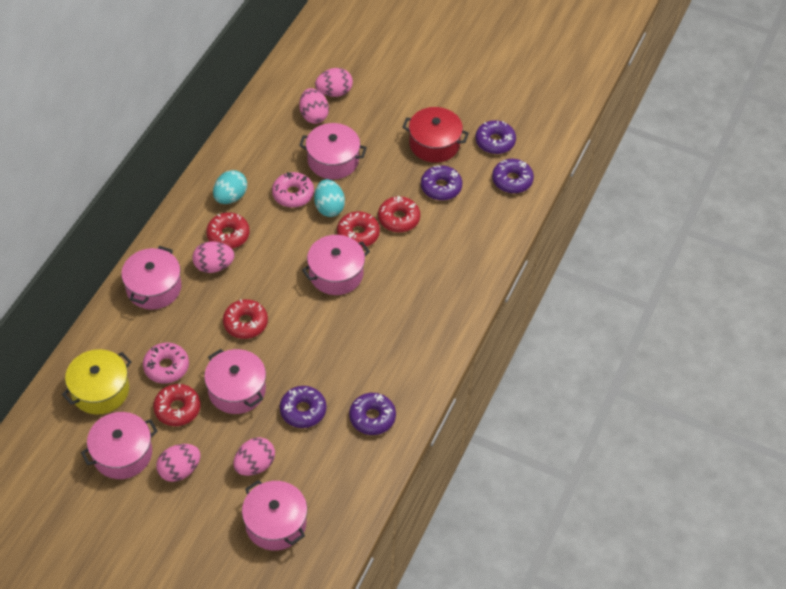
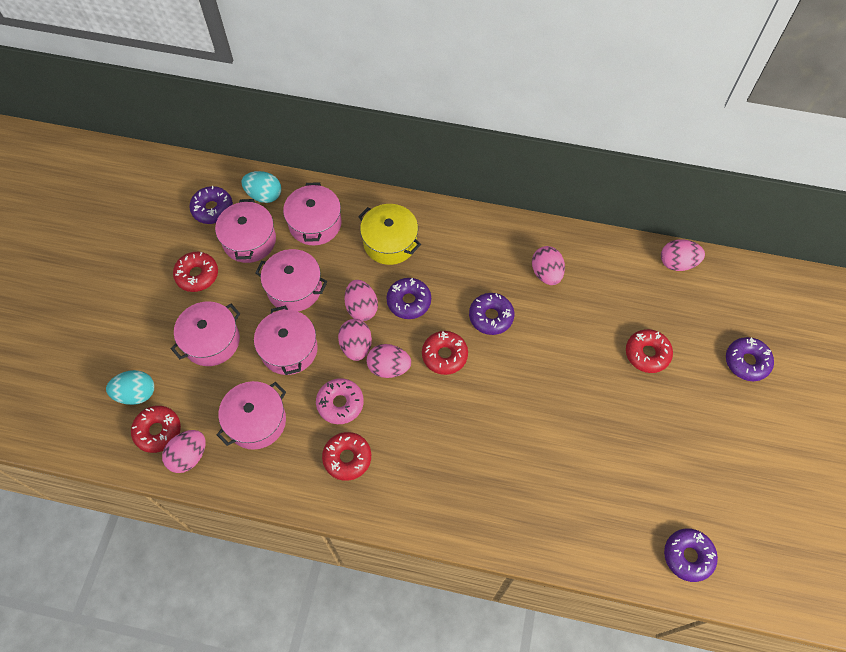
pink donut: 2 -> 1
pink egg: 5 -> 6
red pot: 1 -> 0

